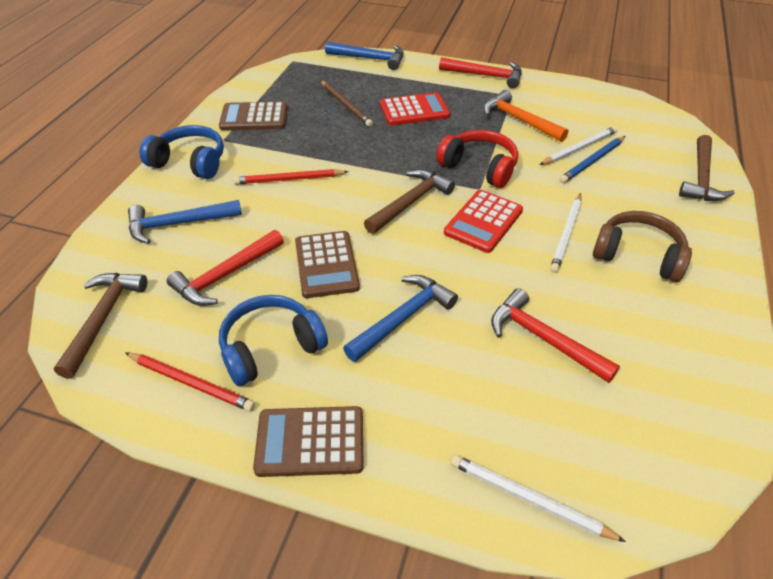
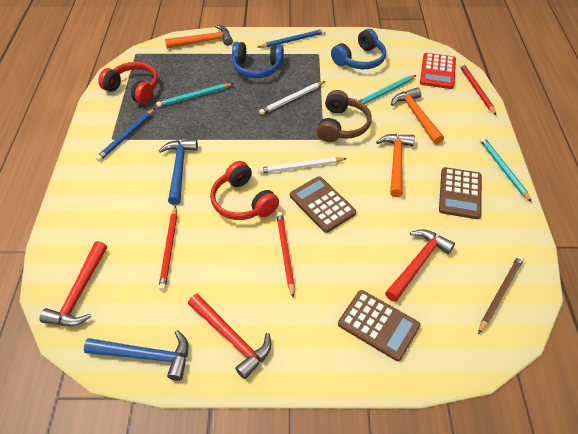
blue hammer: 3 -> 2
blue pencil: 1 -> 2
brown hammer: 3 -> 0
orange hammer: 1 -> 3
red calculator: 2 -> 1
red headphones: 1 -> 2
red pencil: 2 -> 3
turquoise pencil: 0 -> 3
white pencil: 3 -> 2

